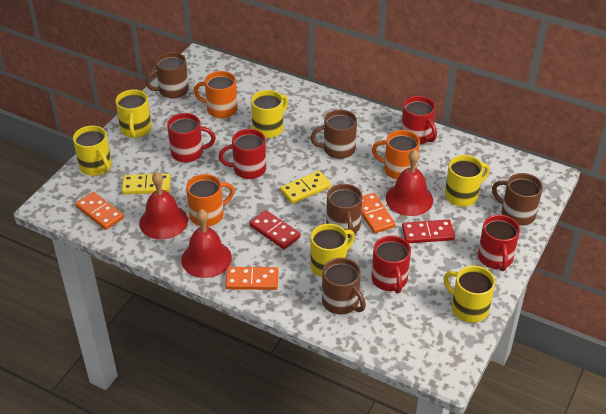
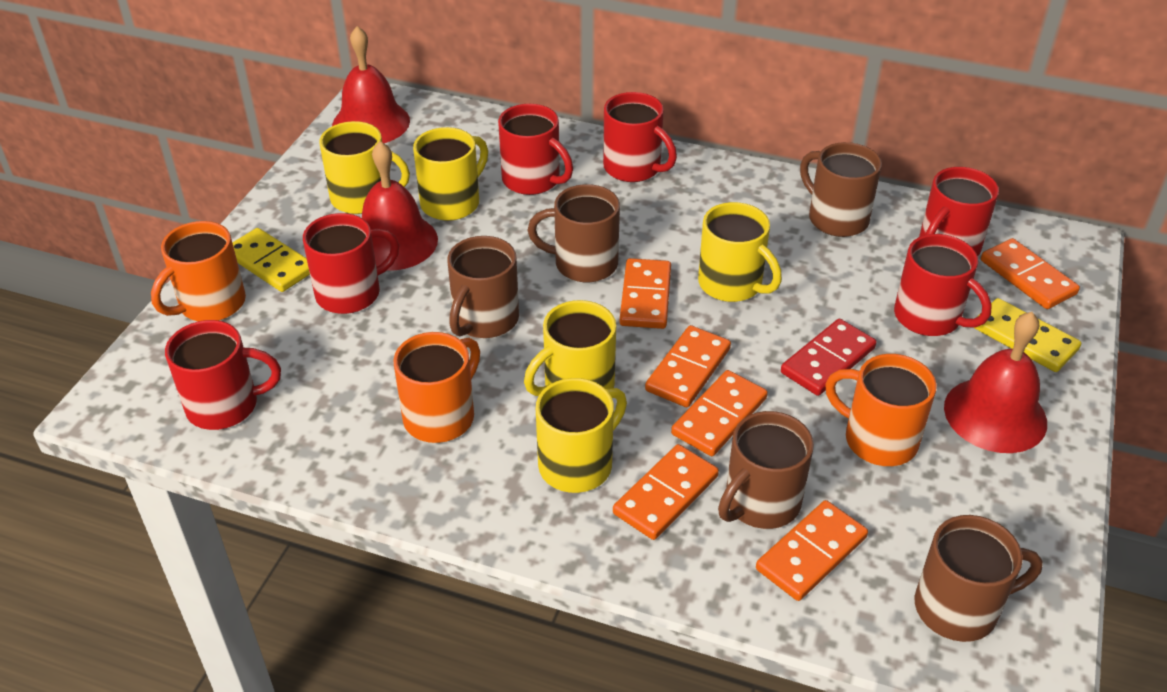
orange domino: 3 -> 6
red domino: 2 -> 1
red mug: 5 -> 6
yellow mug: 6 -> 5

